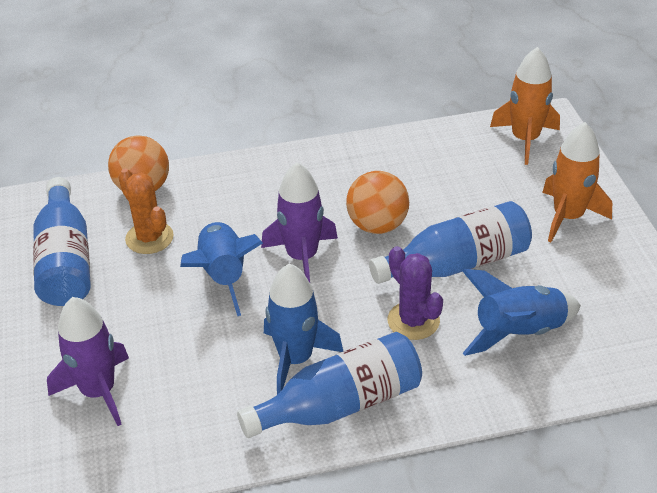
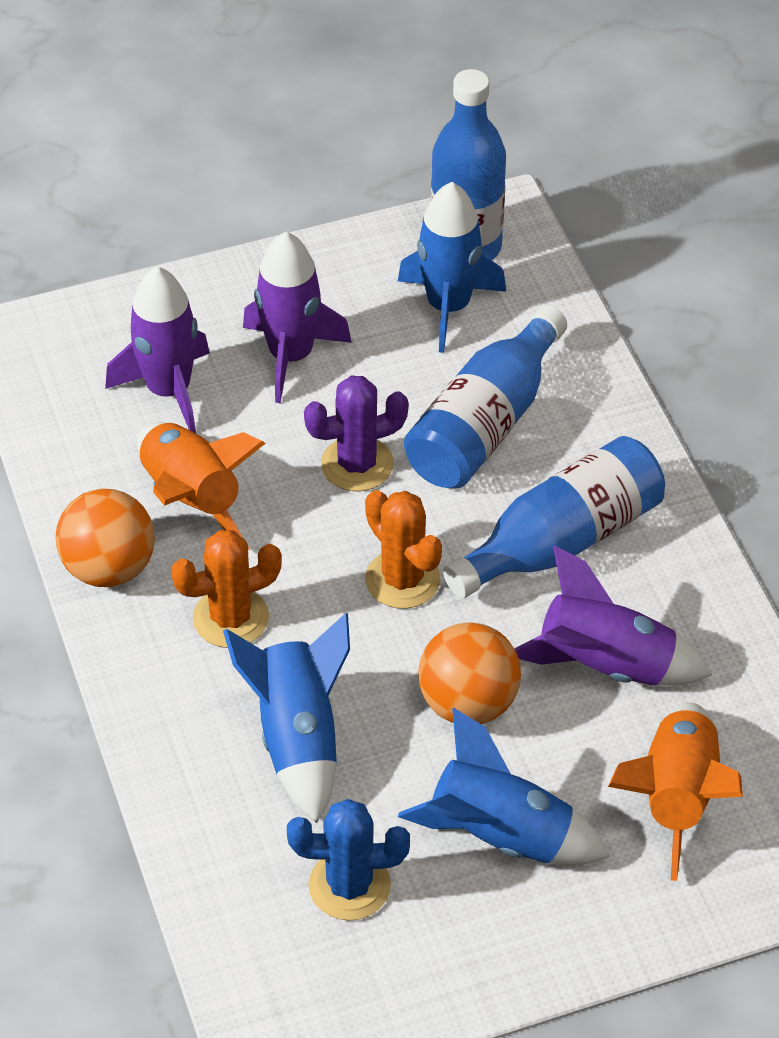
blue cactus: 0 -> 1
orange cactus: 1 -> 2
purple rocket: 2 -> 3

